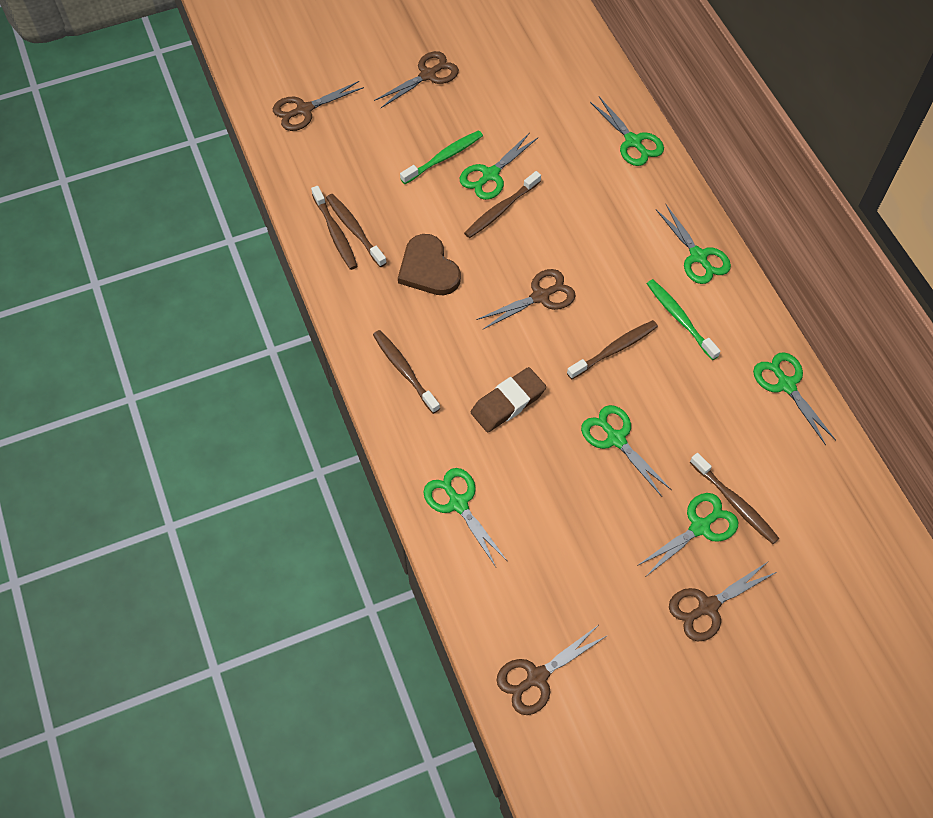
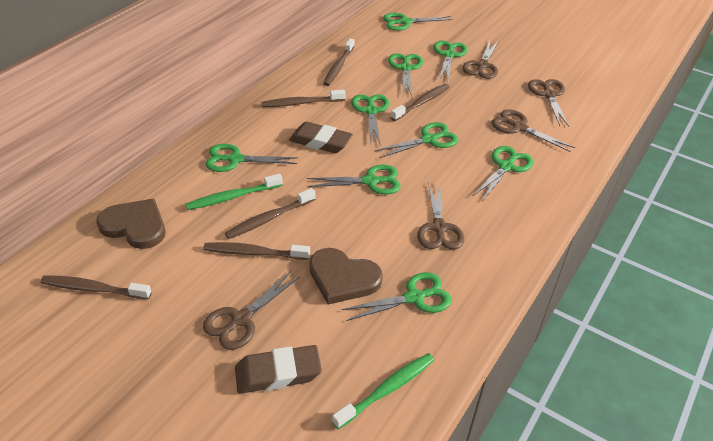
brown eraser: 1 -> 2
brown heart: 1 -> 2
green scissors: 7 -> 9

